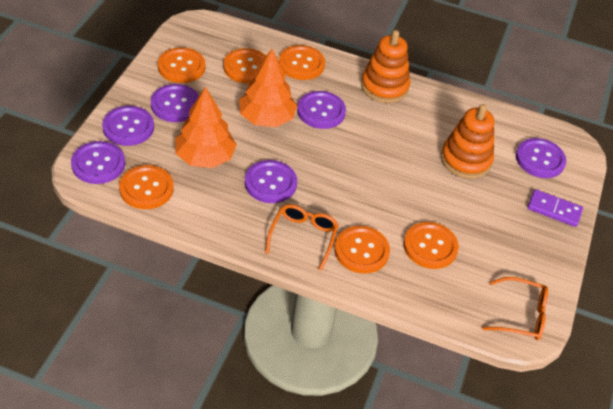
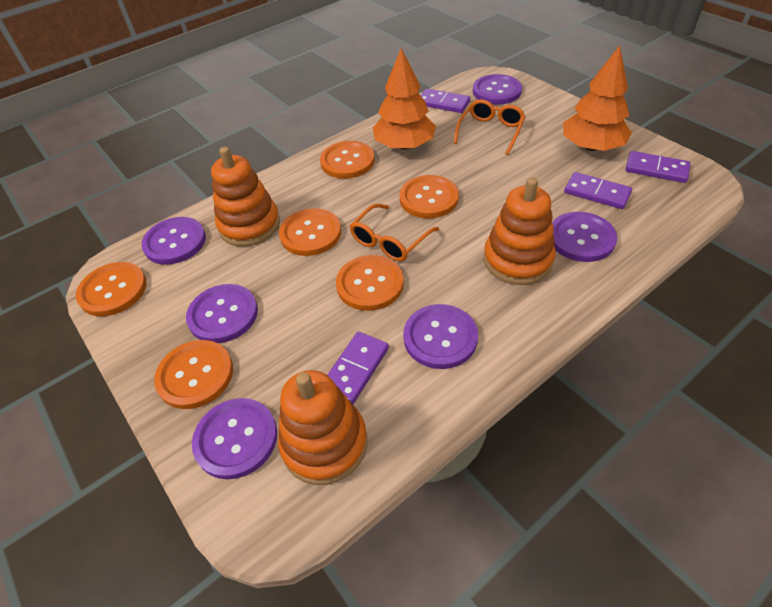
orange stacking toy: 2 -> 3
purple domino: 1 -> 4

